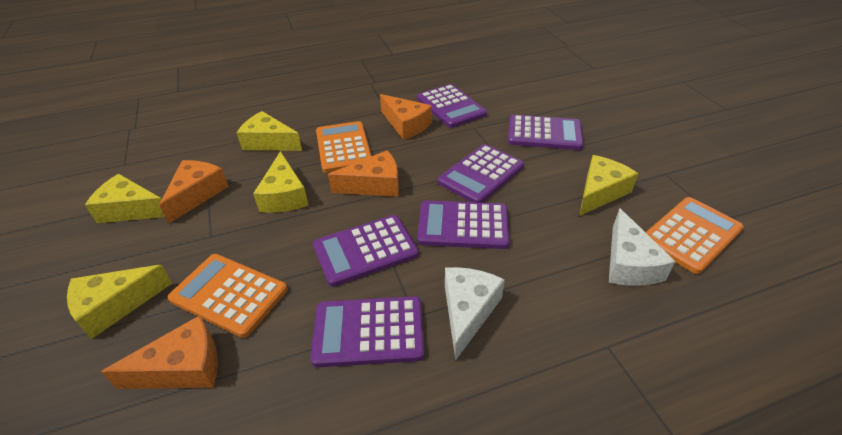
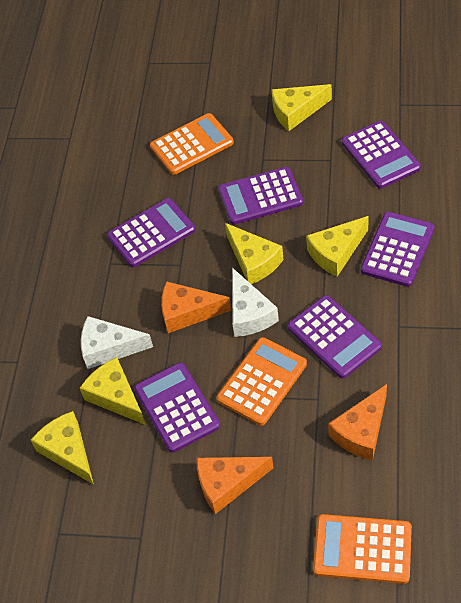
orange cheese: 4 -> 3

